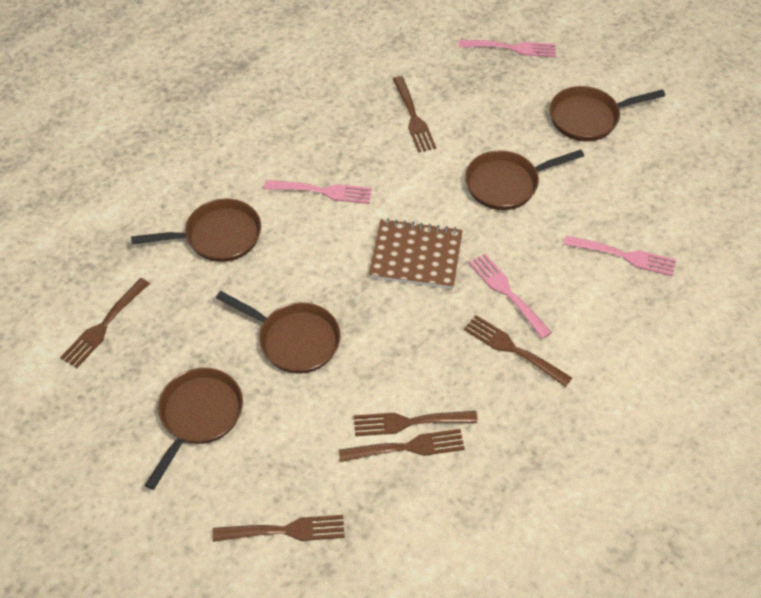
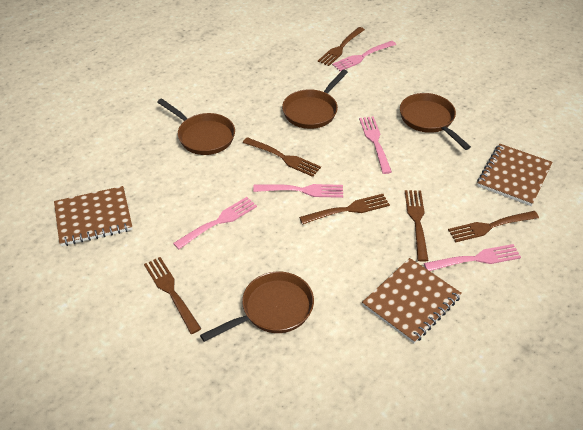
brown notebook: 1 -> 3
brown pan: 5 -> 4
pink fork: 4 -> 5

